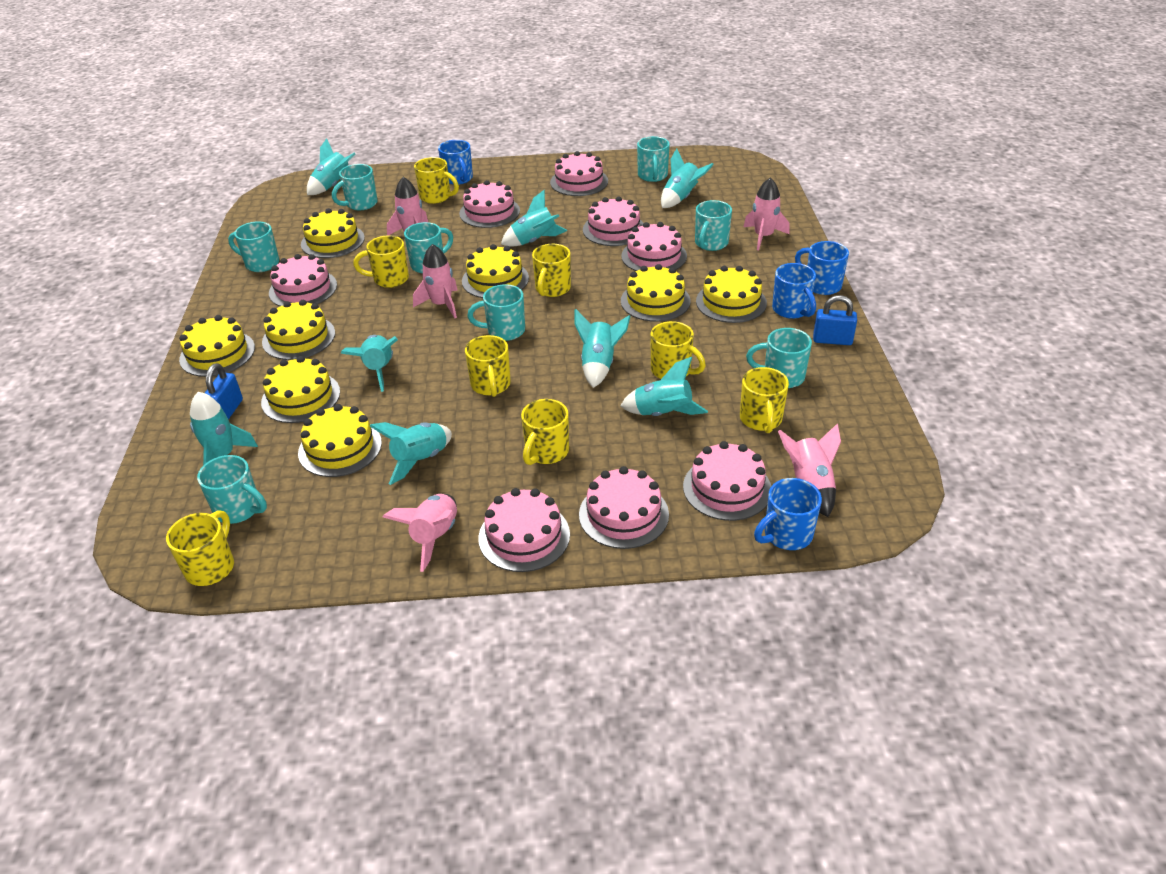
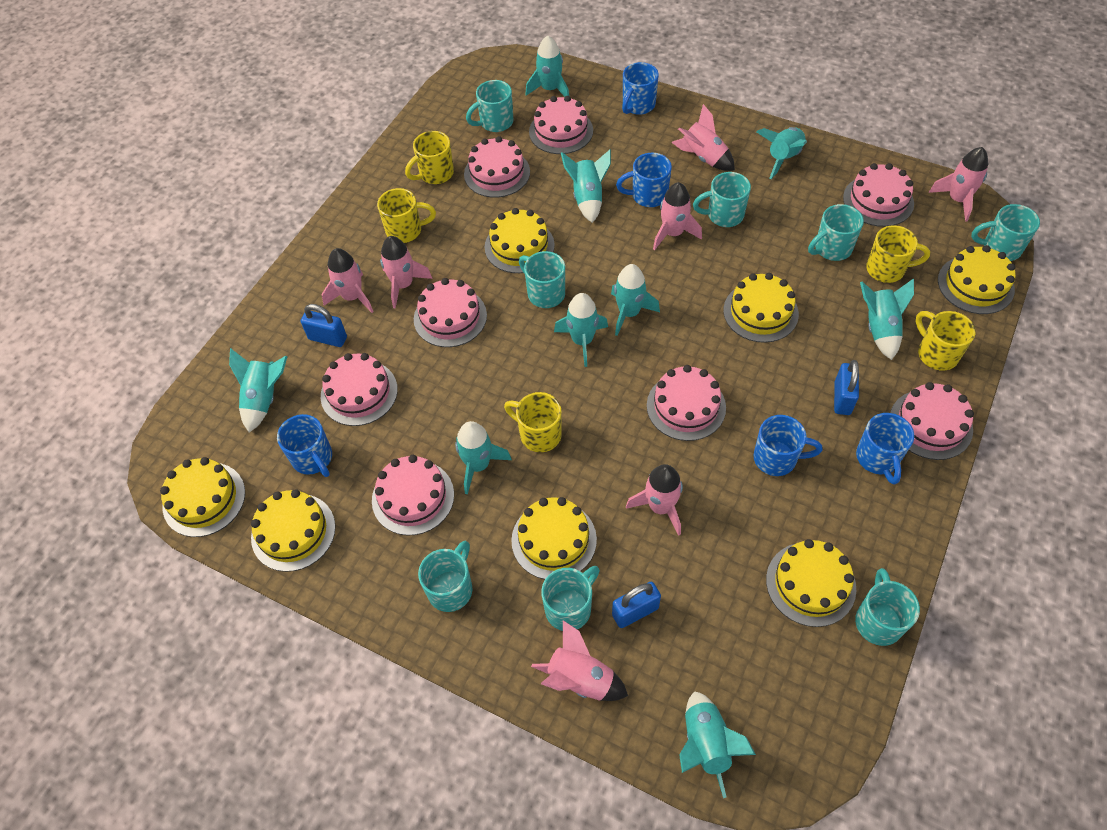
blue mug: 4 -> 5
blue padlock: 2 -> 3
pink rocket: 5 -> 7
turquoise rocket: 8 -> 9
yellow cake: 8 -> 7
yellow mug: 8 -> 5

